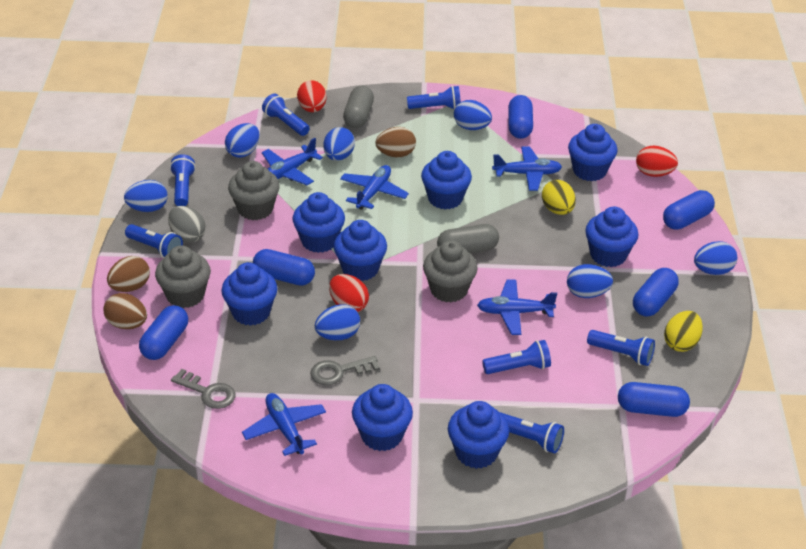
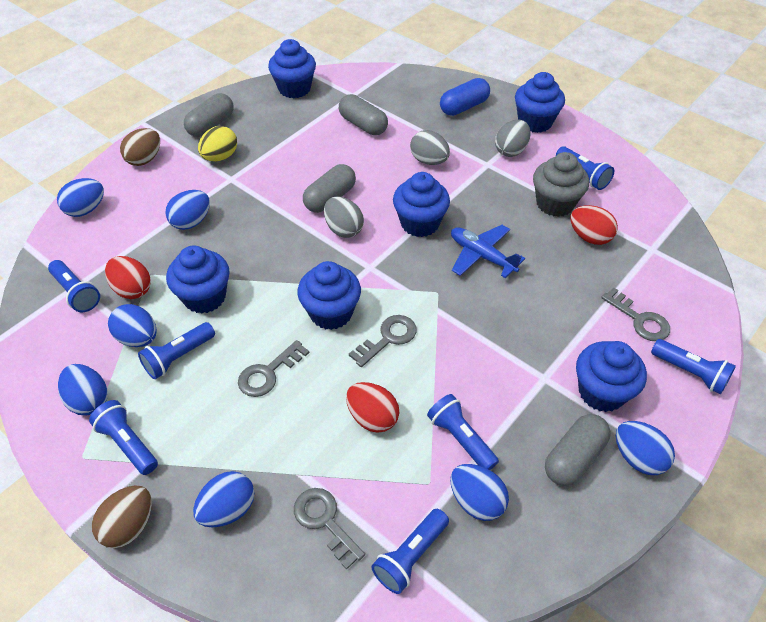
blue capsule: 6 -> 1
blue cupcake: 8 -> 6
blue plane: 5 -> 1
brown egg: 3 -> 2
grey capsule: 2 -> 4
grey cupcake: 3 -> 1
grey egg: 1 -> 3
grey key: 2 -> 4
yellow egg: 2 -> 1

